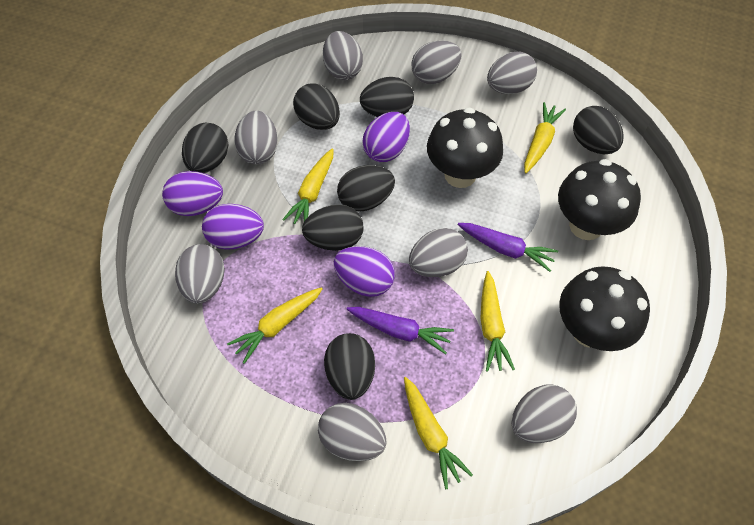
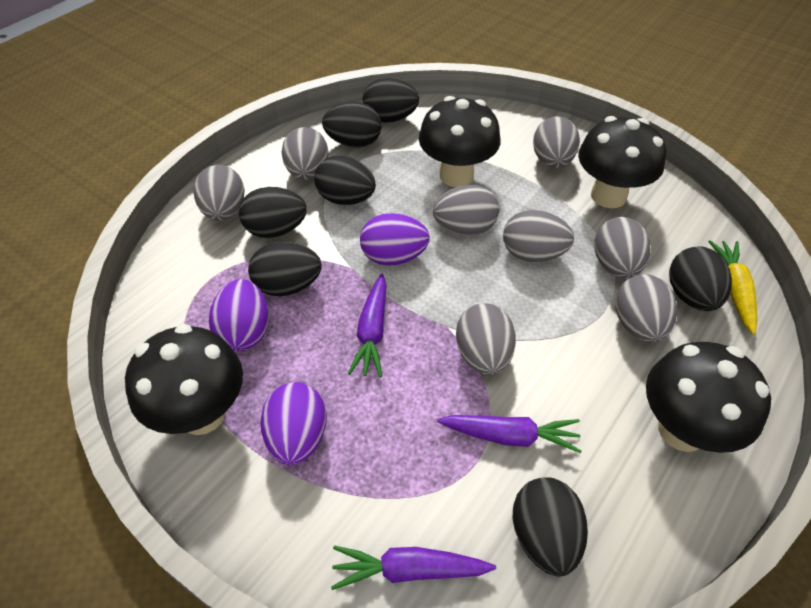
black mushroom: 3 -> 4
purple carrot: 2 -> 3
purple egg: 4 -> 3
yellow carrot: 5 -> 1

